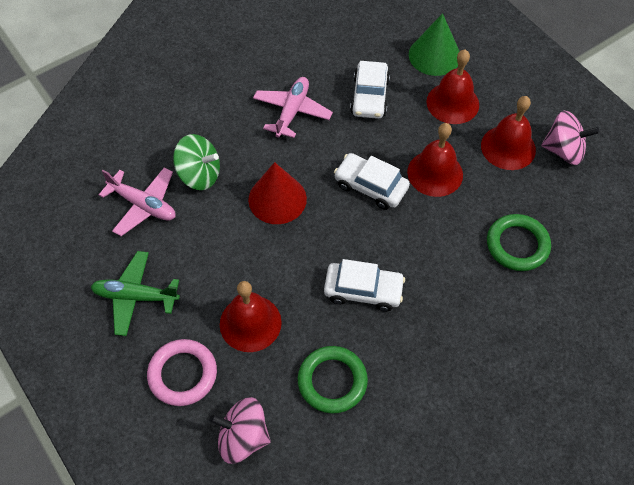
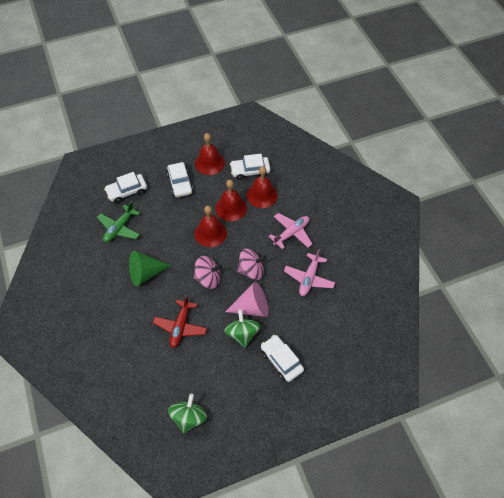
green ring: 2 -> 0
green spinning top: 1 -> 2
pink cone: 0 -> 1
pink ring: 1 -> 0
red cone: 1 -> 0
red plane: 0 -> 1
white car: 3 -> 4

